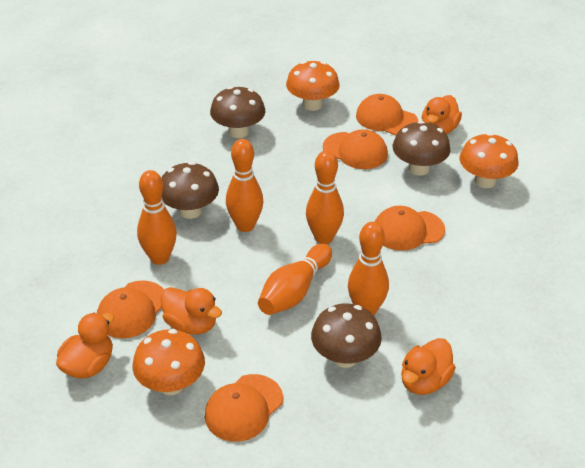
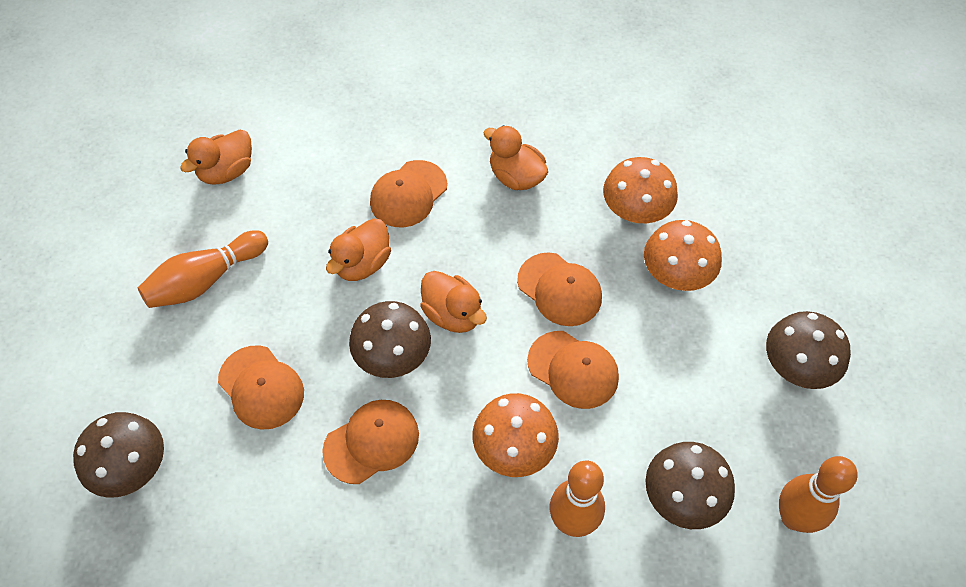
orange bowling pin: 5 -> 3

